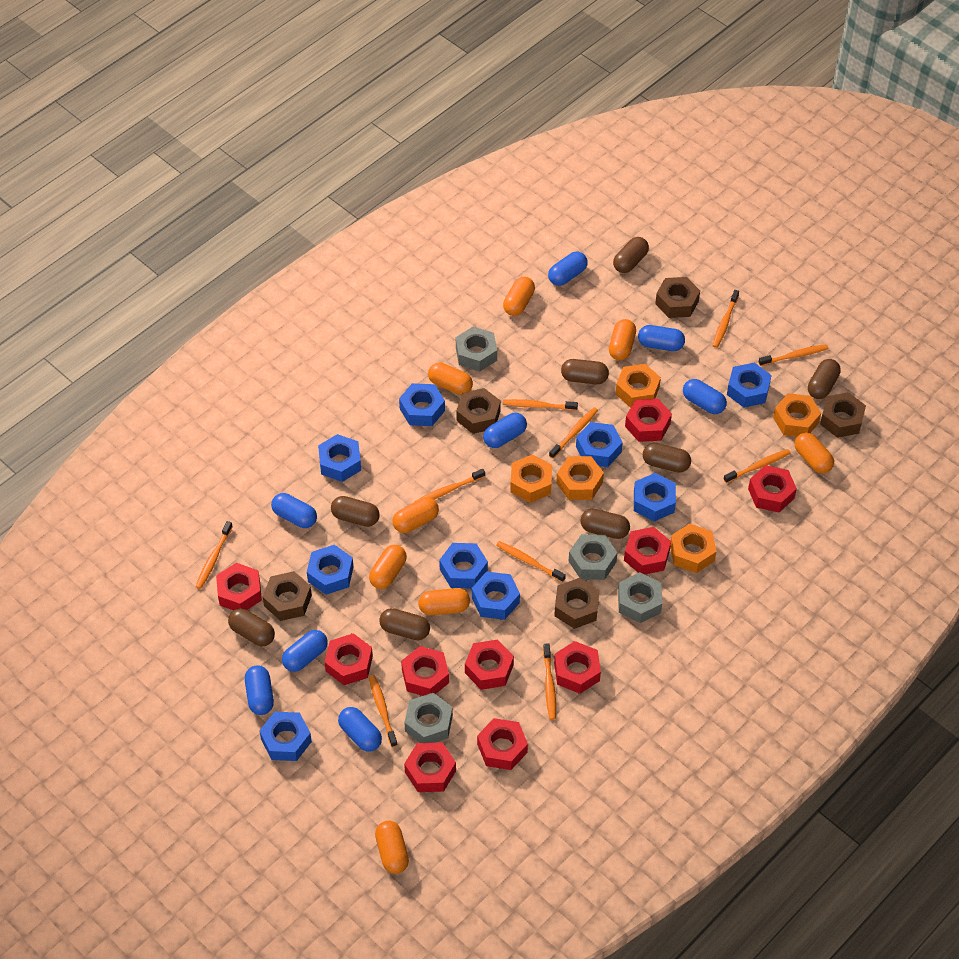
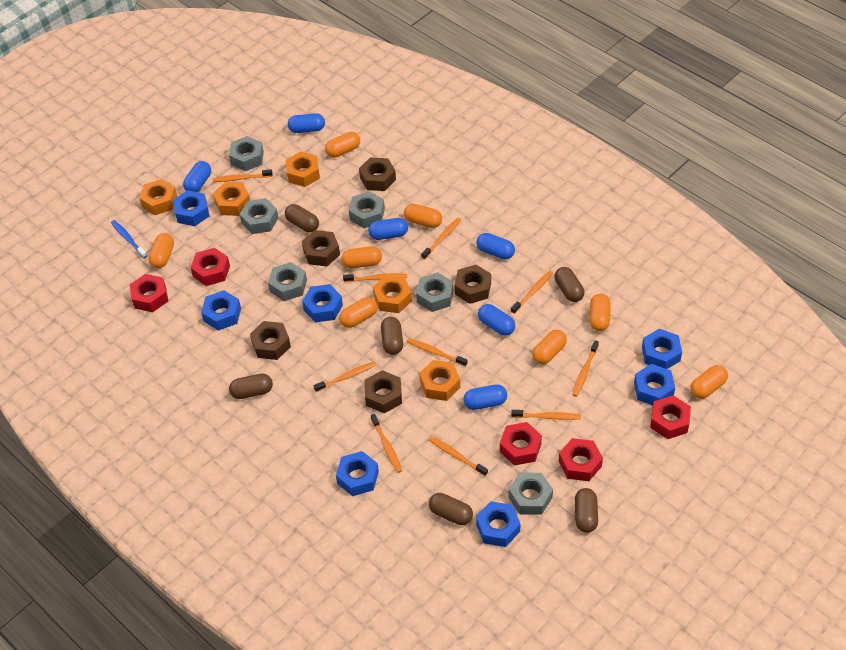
blue capsule: 8 -> 6
blue nut: 9 -> 7
blue toothbrush: 0 -> 1
brown capsule: 8 -> 6
grey nut: 4 -> 6
red nut: 10 -> 5

